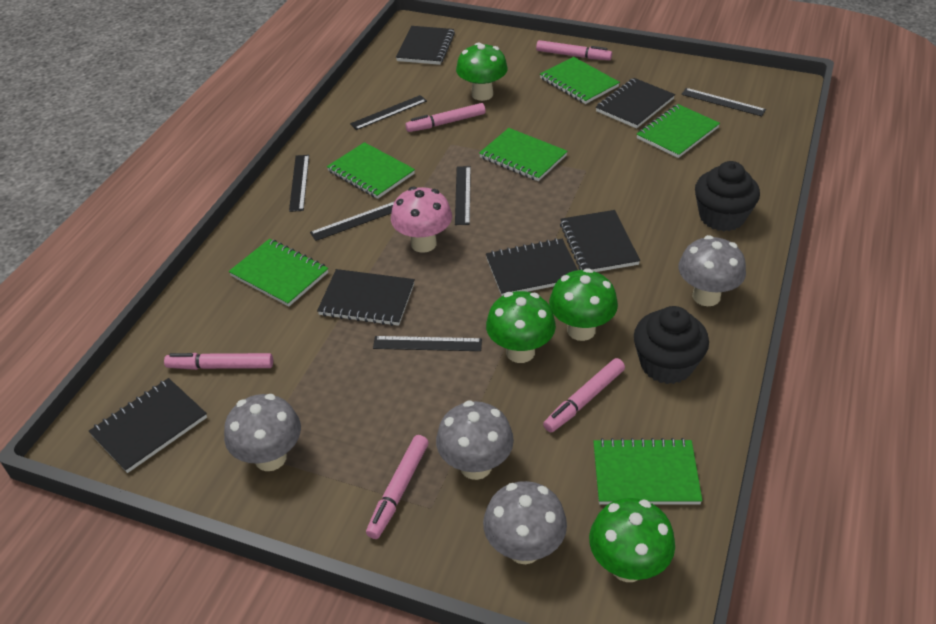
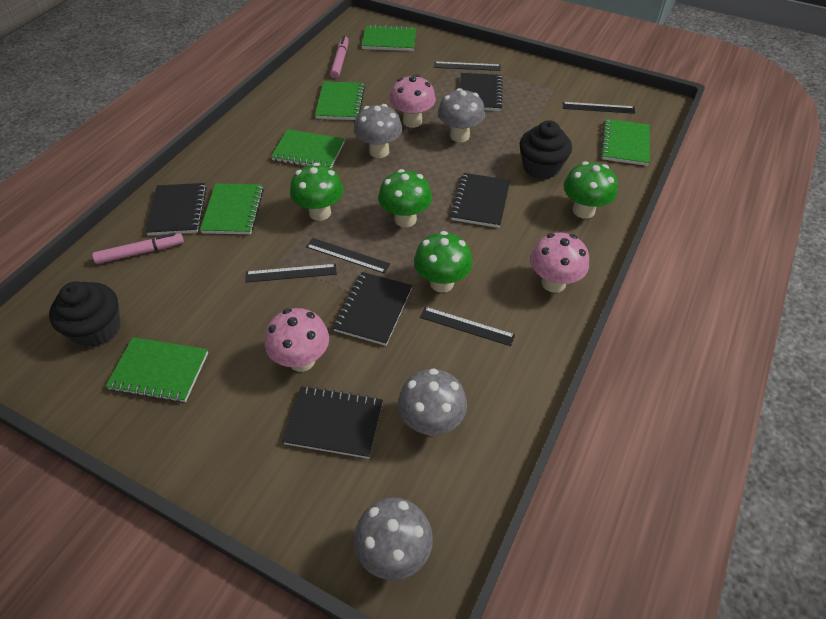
black notebook: 6 -> 5
black ruler: 6 -> 5
pink marker: 5 -> 2
pink mushroom: 1 -> 3

